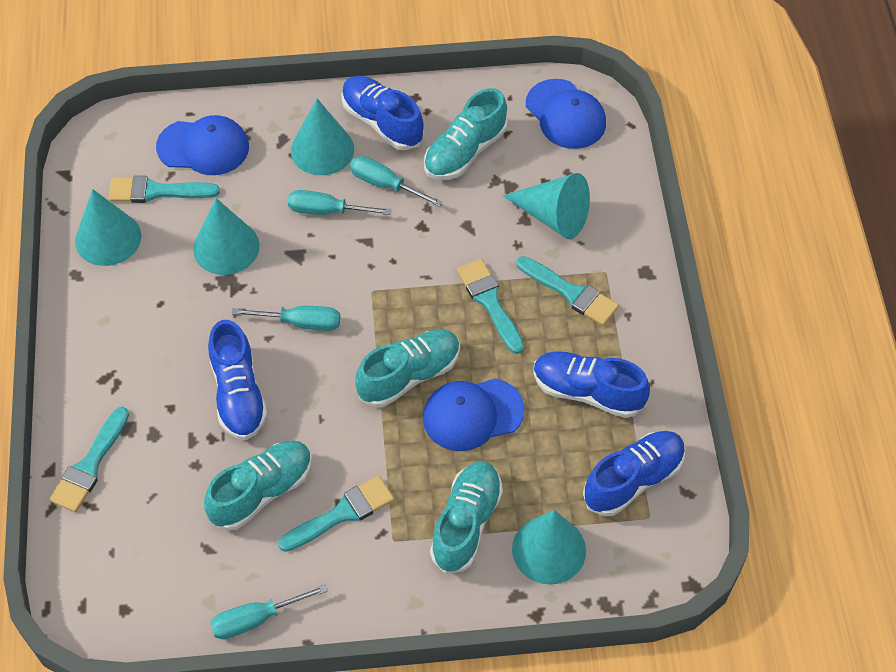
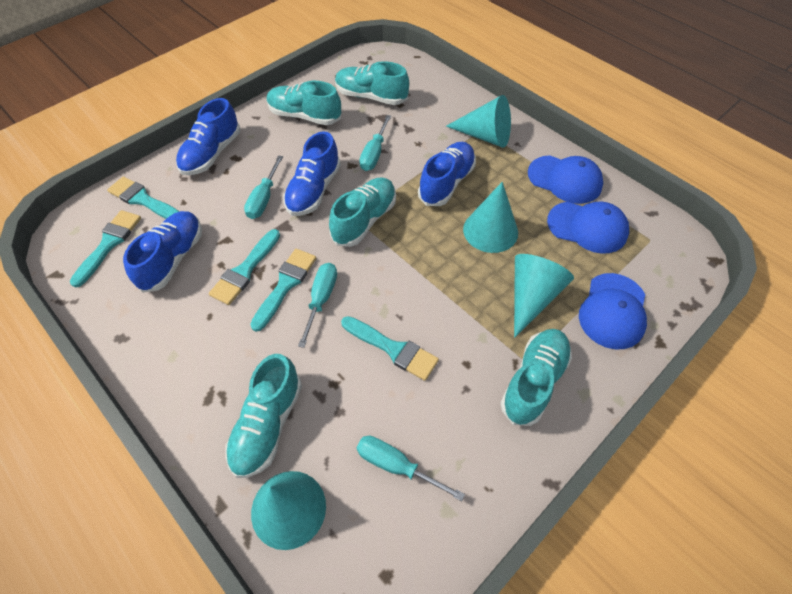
turquoise cone: 5 -> 4
turquoise shoe: 4 -> 5

